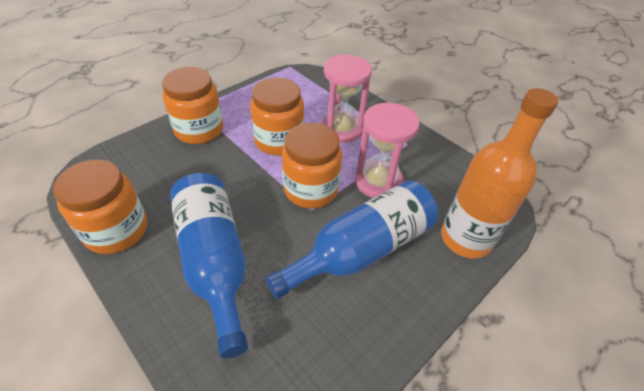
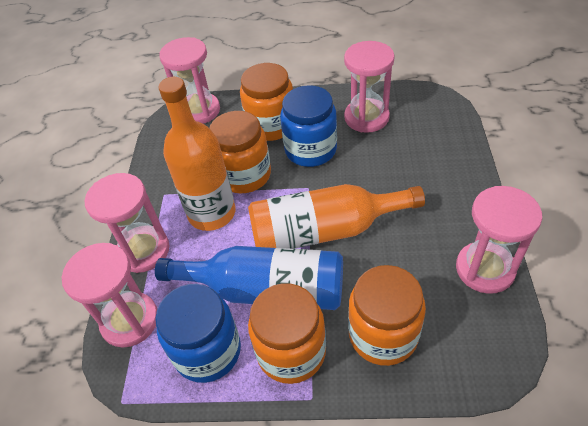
blue bottle: 2 -> 1
blue jar: 0 -> 2
orange bottle: 1 -> 2
pink hourglass: 2 -> 5

